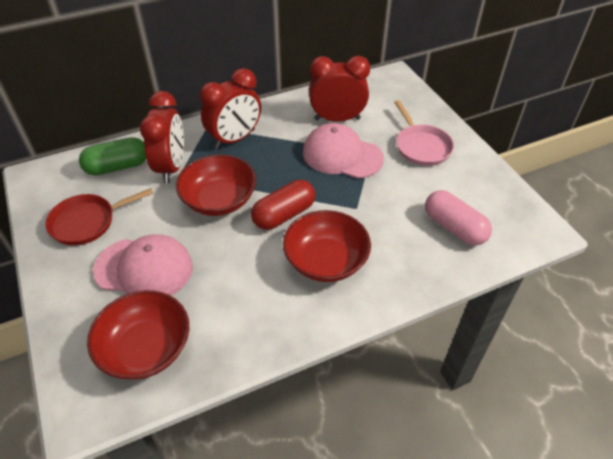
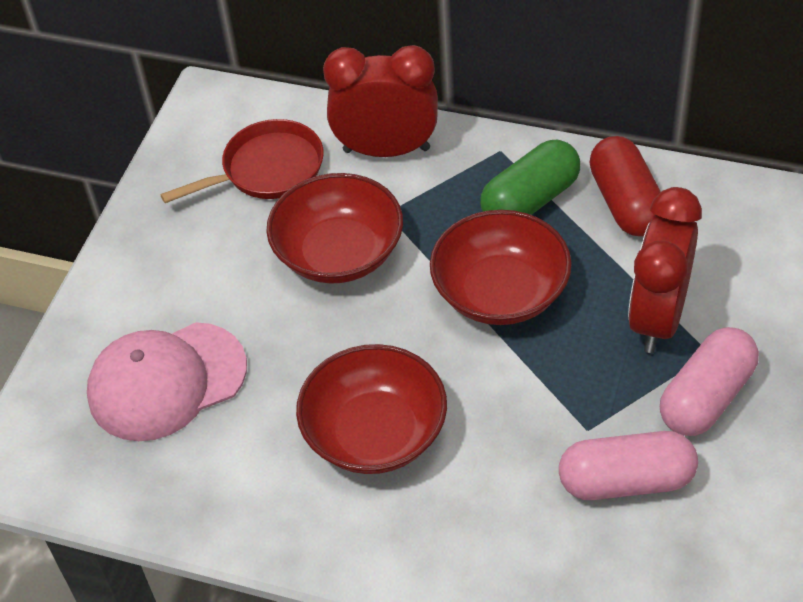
pink cap: 2 -> 1
pink capsule: 1 -> 2
pink pan: 1 -> 0
red clock: 3 -> 2

